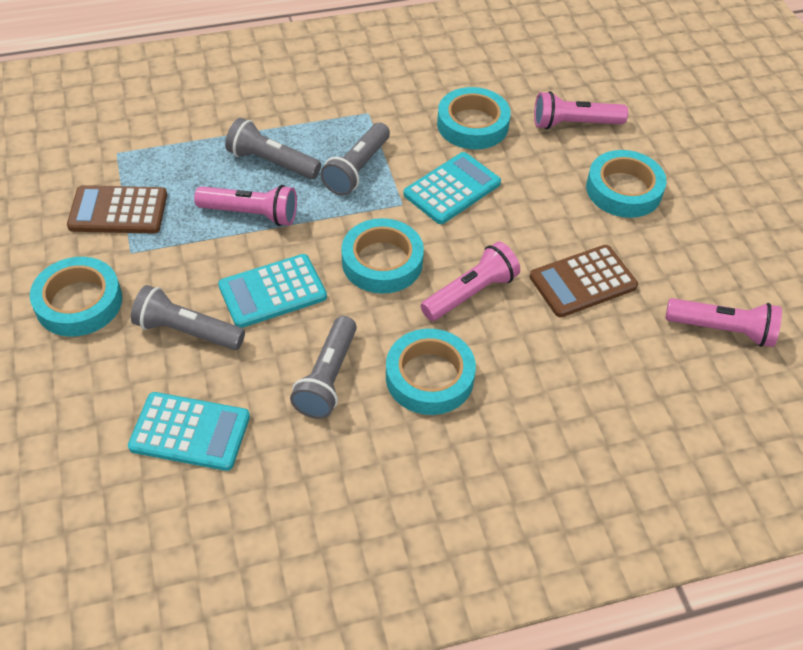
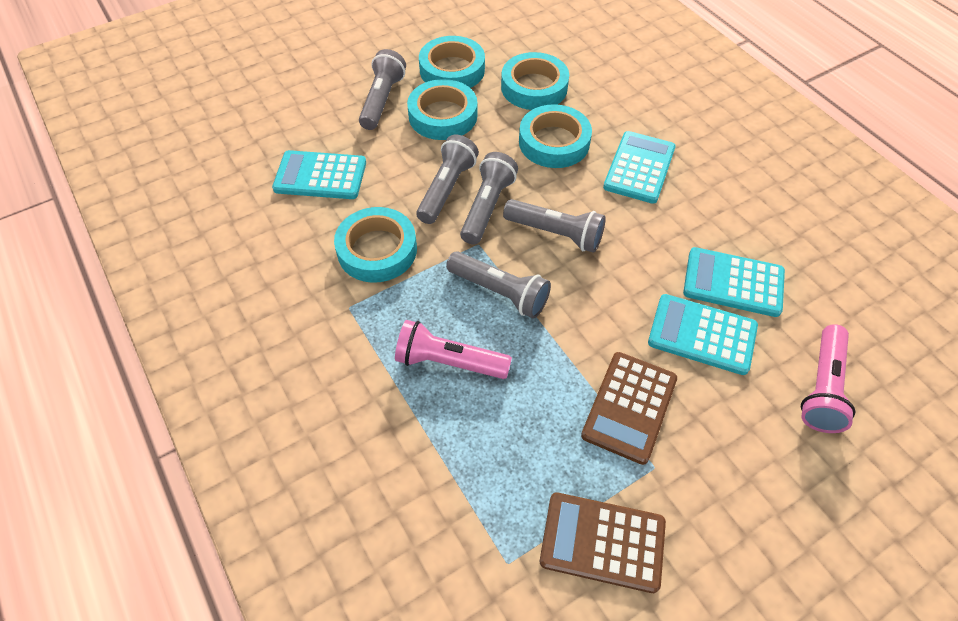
grey flashlight: 4 -> 5
pink flashlight: 4 -> 2
turquoise calculator: 3 -> 4

